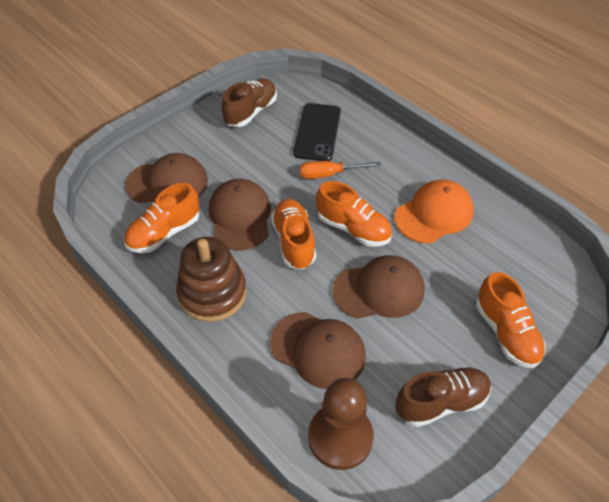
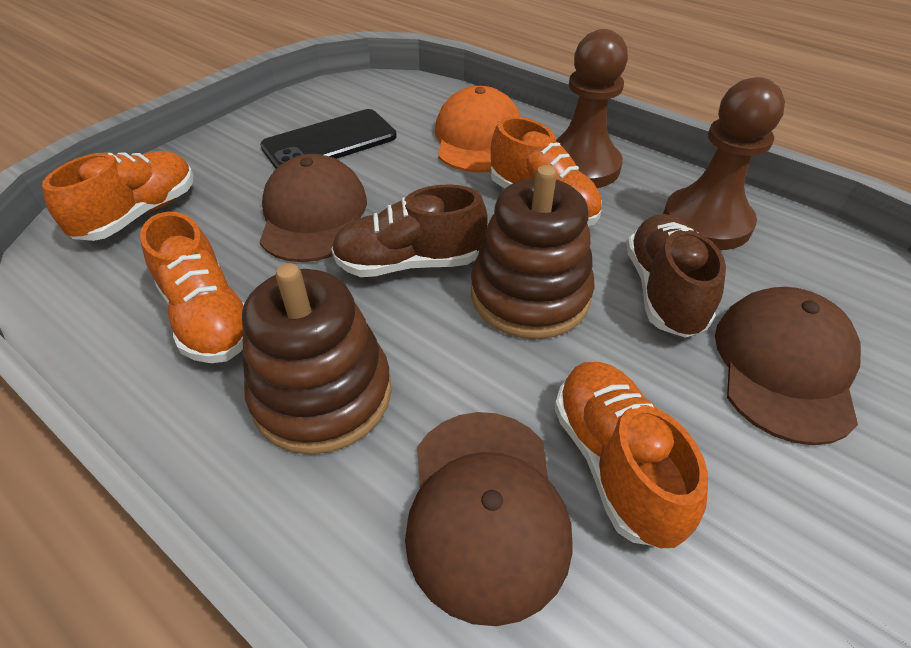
brown cap: 4 -> 3
brown pawn: 1 -> 2
brown stacking toy: 1 -> 2
orange screwdriver: 1 -> 0

